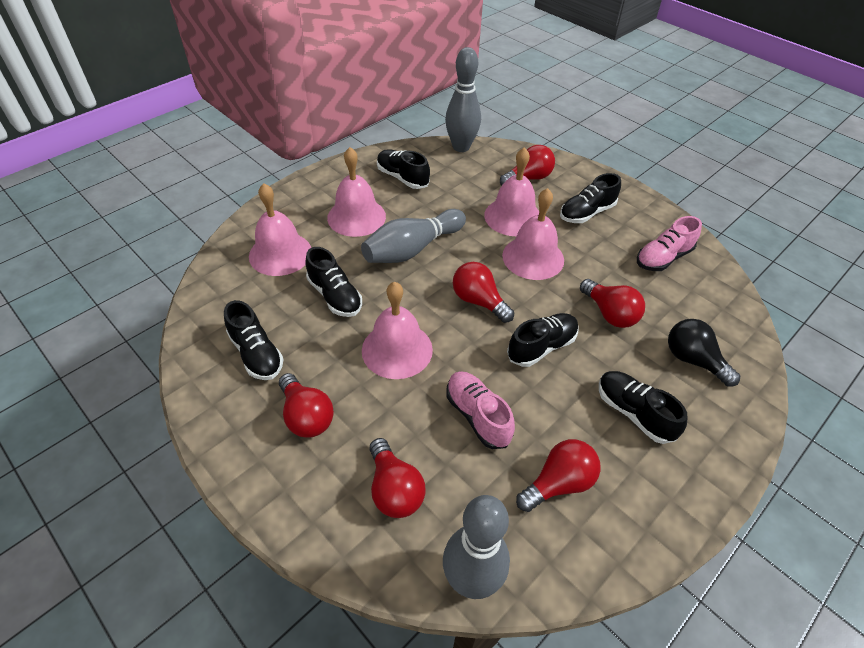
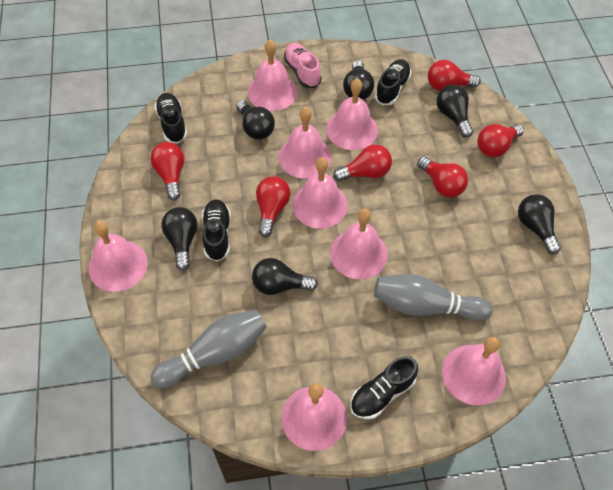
black light bulb: 1 -> 6
black shoe: 6 -> 4
grey bowling pin: 3 -> 2
pink bell: 5 -> 8
pink shoe: 2 -> 1

